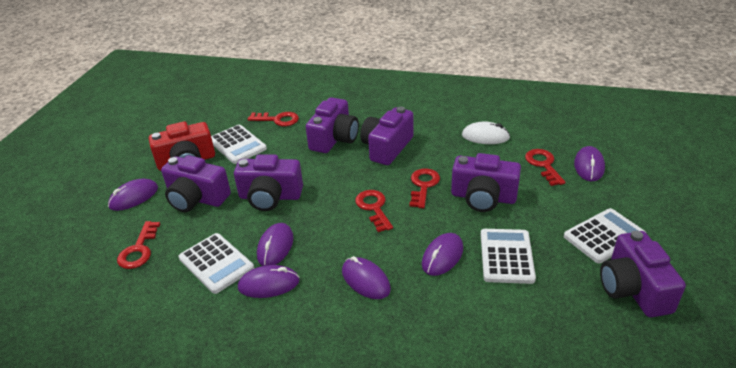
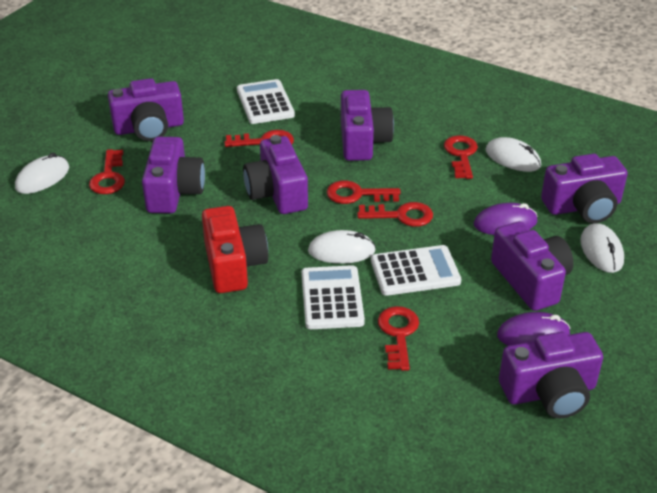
purple camera: 6 -> 7
purple mouse: 6 -> 2
red key: 5 -> 6
white calculator: 4 -> 3
white mouse: 1 -> 4

